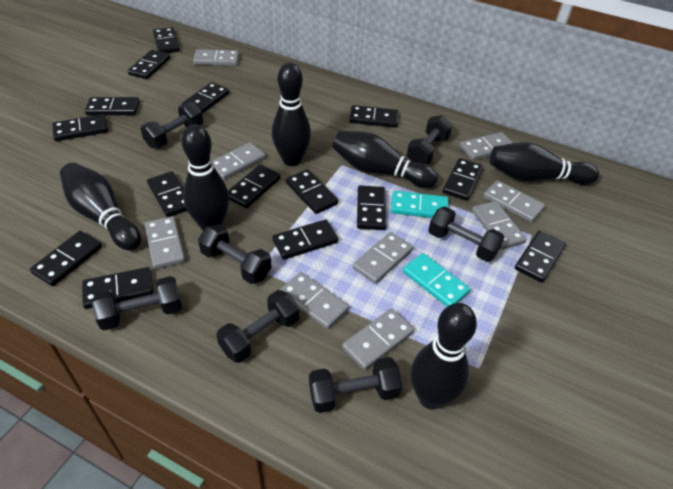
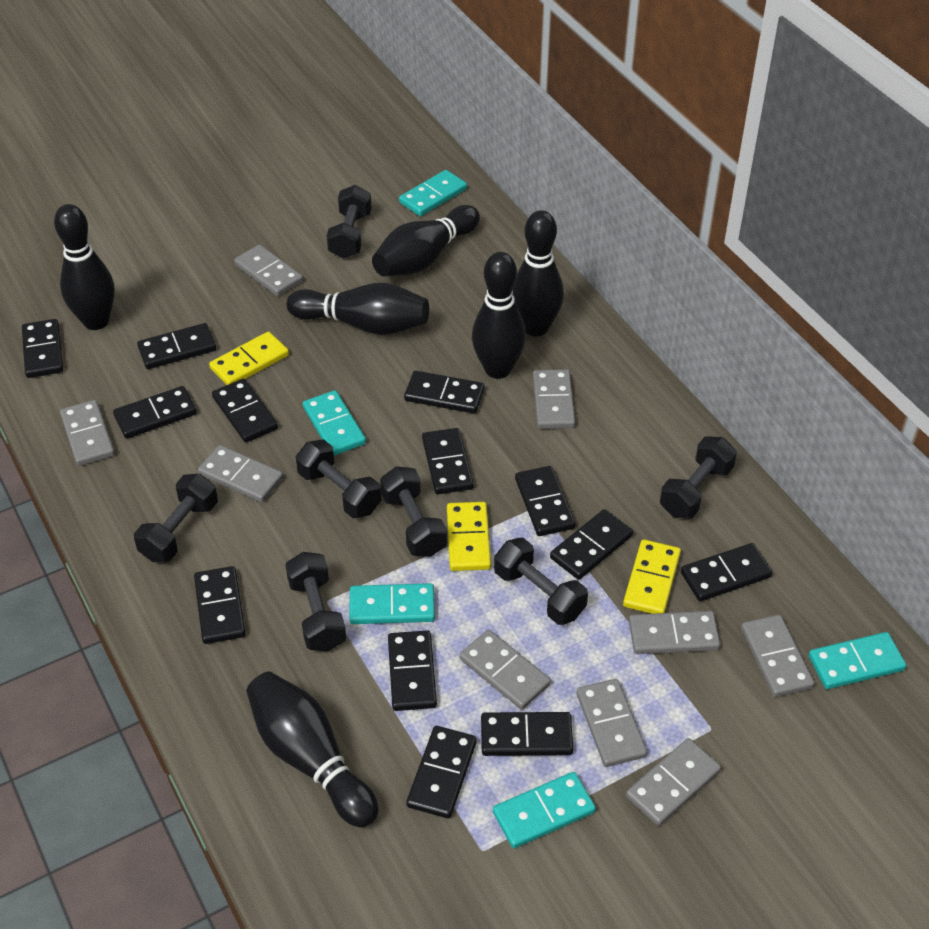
black domino: 15 -> 13
turquoise domino: 2 -> 5
yellow domino: 0 -> 3

